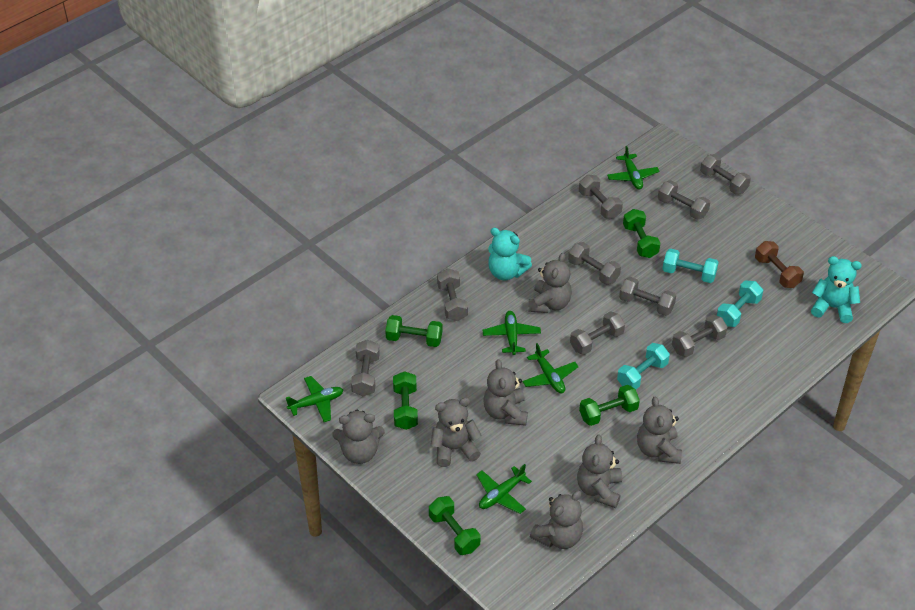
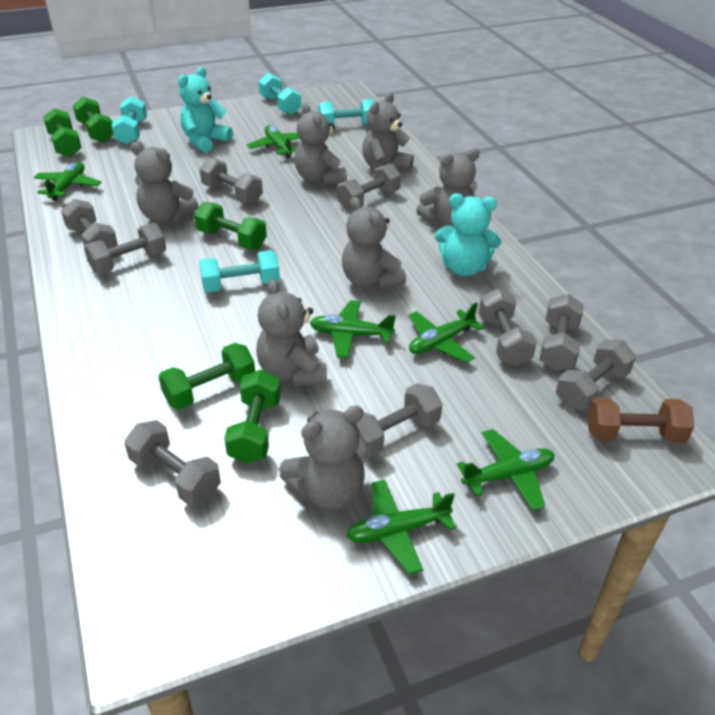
green plane: 5 -> 6
turquoise dumbbell: 3 -> 4

